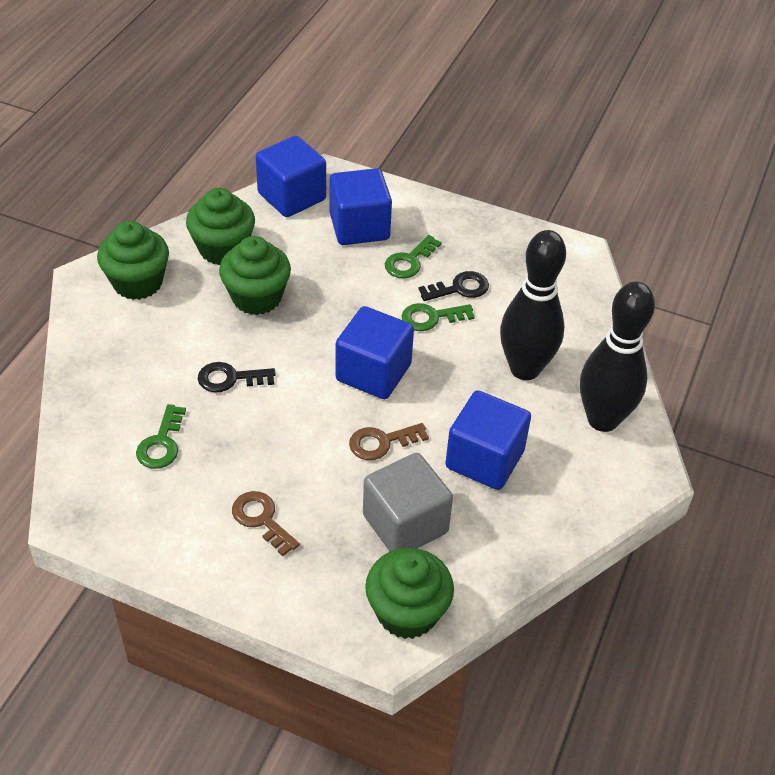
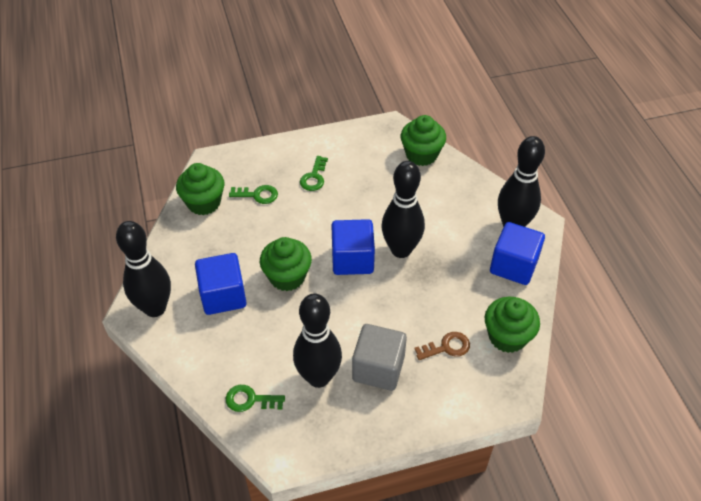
black bowling pin: 2 -> 4
black key: 2 -> 0
blue cube: 4 -> 3
brown key: 2 -> 1

